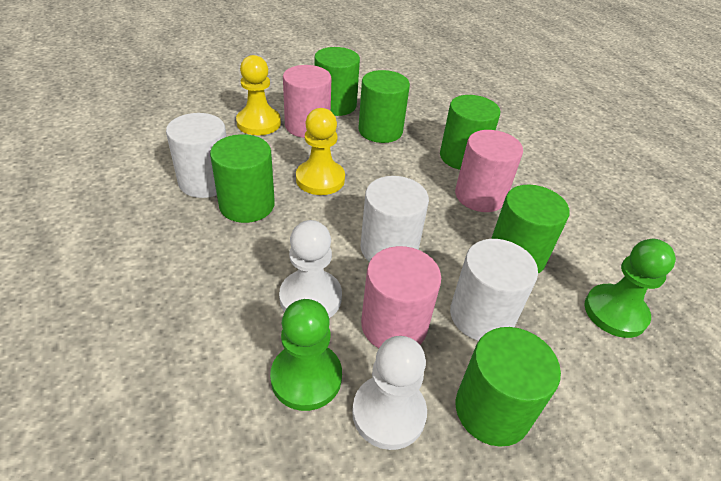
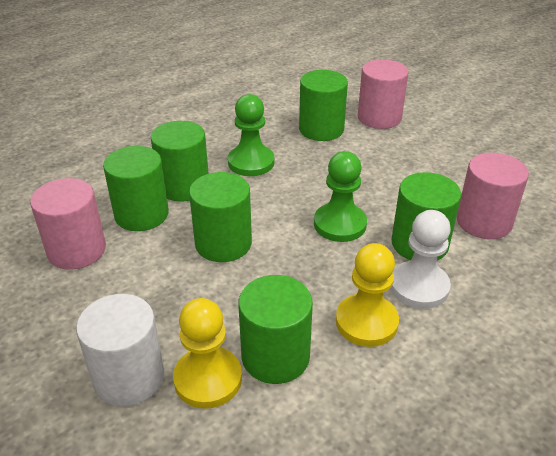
white cylinder: 3 -> 1
white pawn: 2 -> 1

